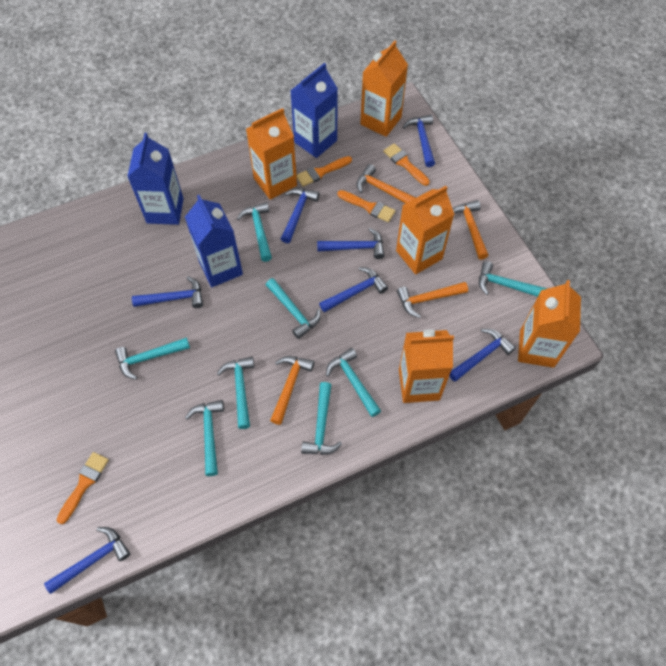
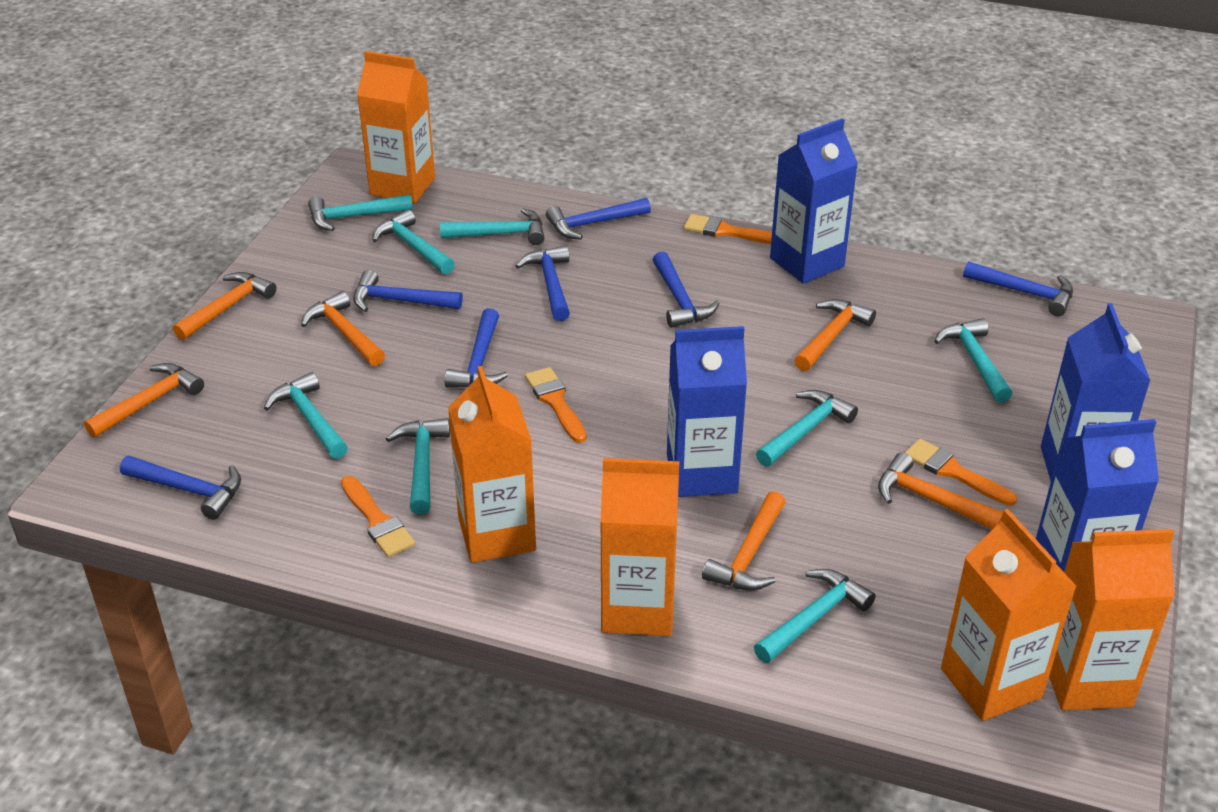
blue carton: 3 -> 4
orange hammer: 4 -> 6

